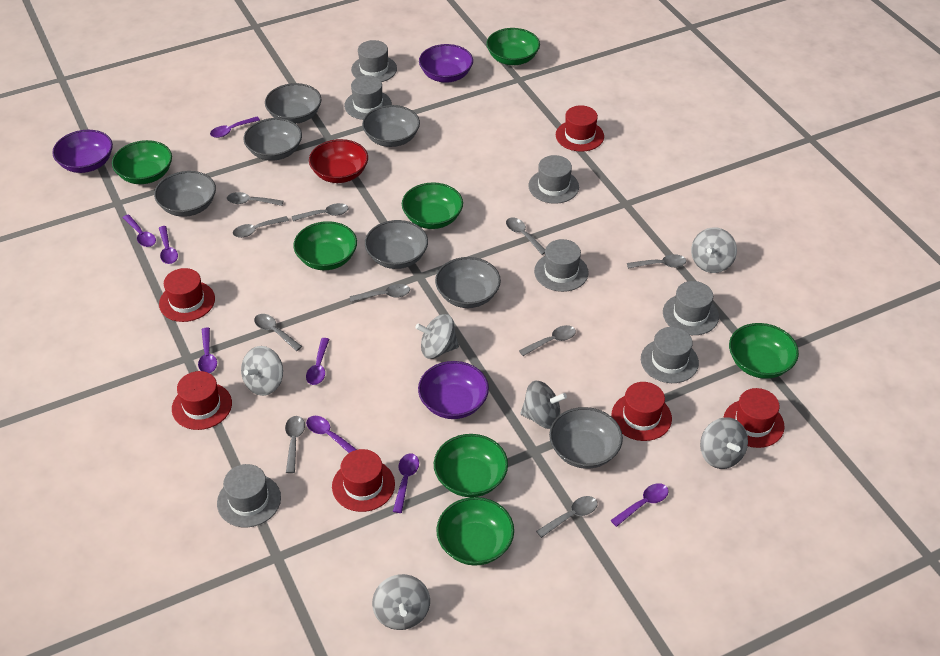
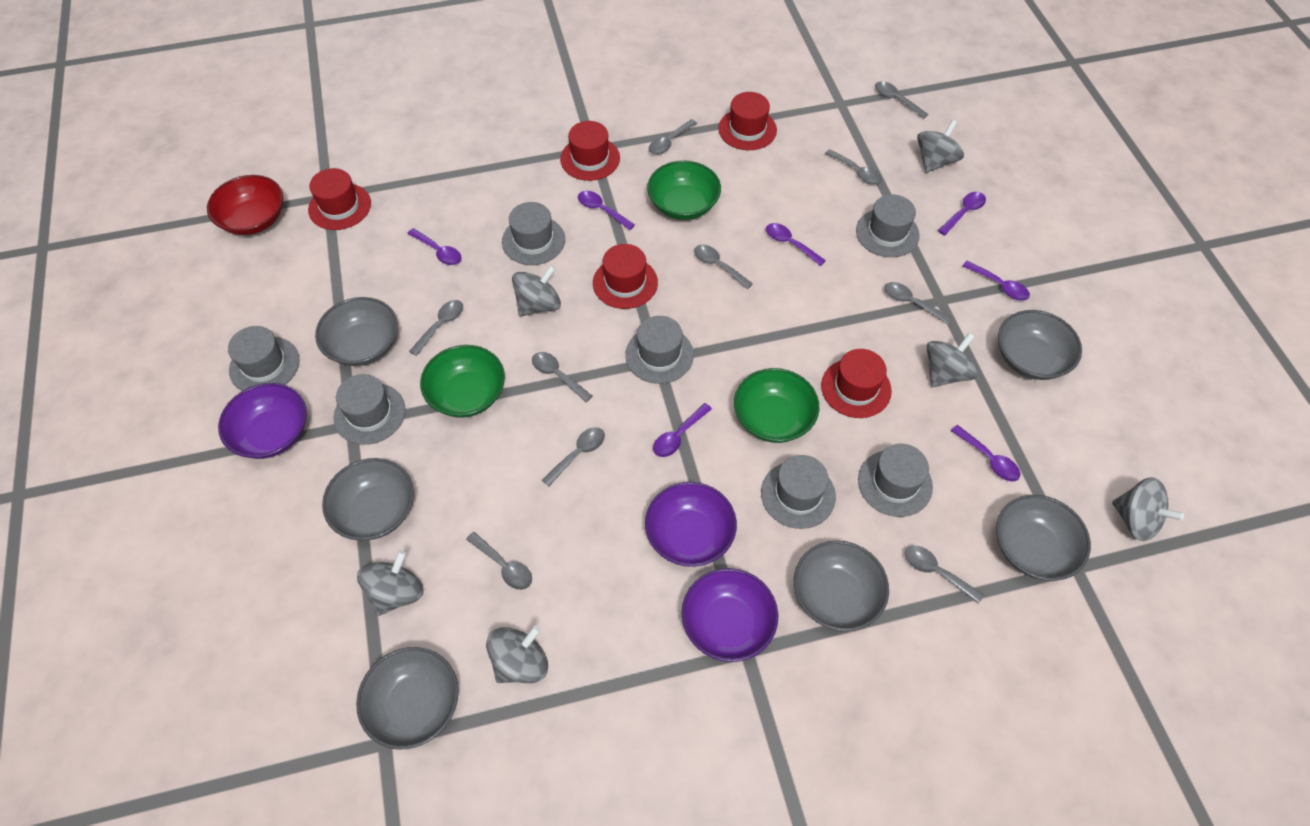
green bowl: 7 -> 3
grey bowl: 7 -> 6
purple spoon: 8 -> 7
red hat: 6 -> 5

